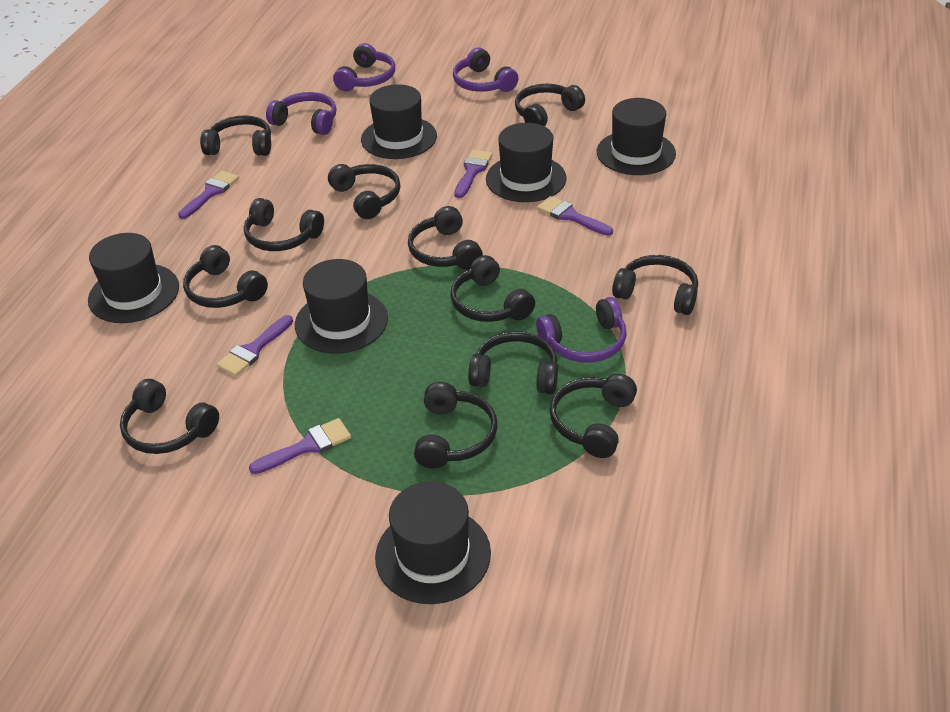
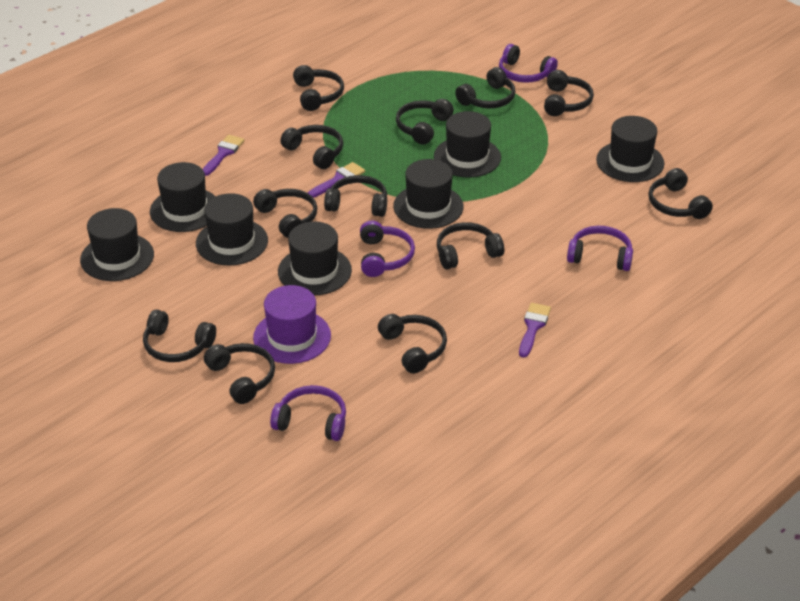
black hat: 6 -> 7
purple brush: 5 -> 3
purple hat: 0 -> 1

